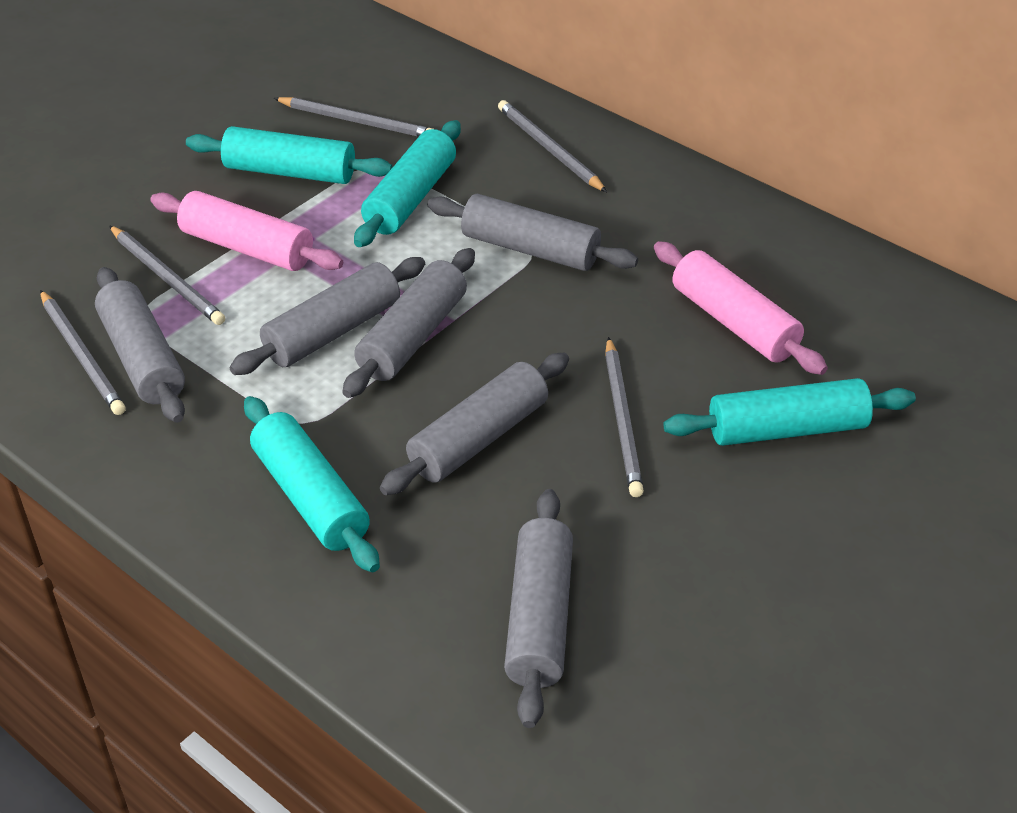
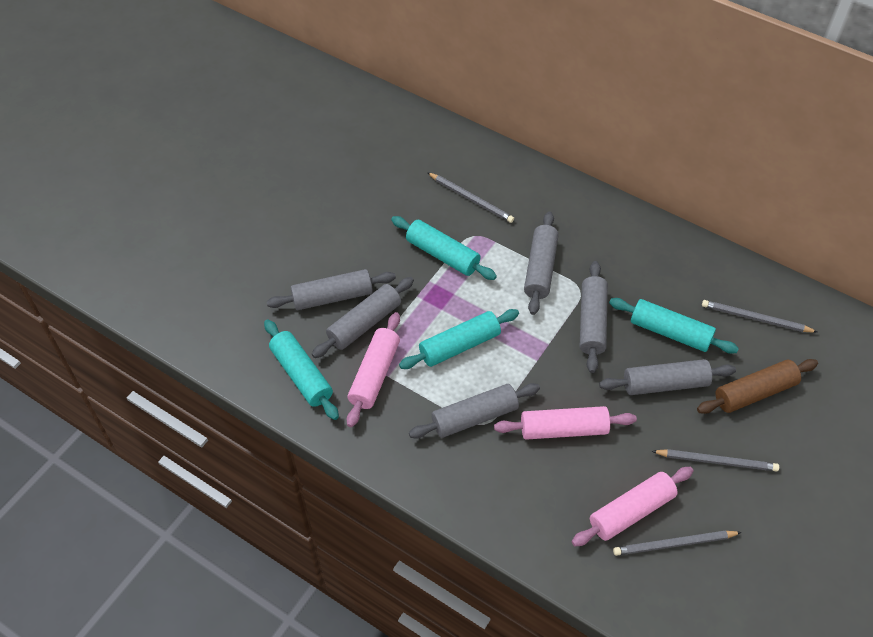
brown rolling pin: 0 -> 1
grey pencil: 5 -> 4
pink rolling pin: 2 -> 3

